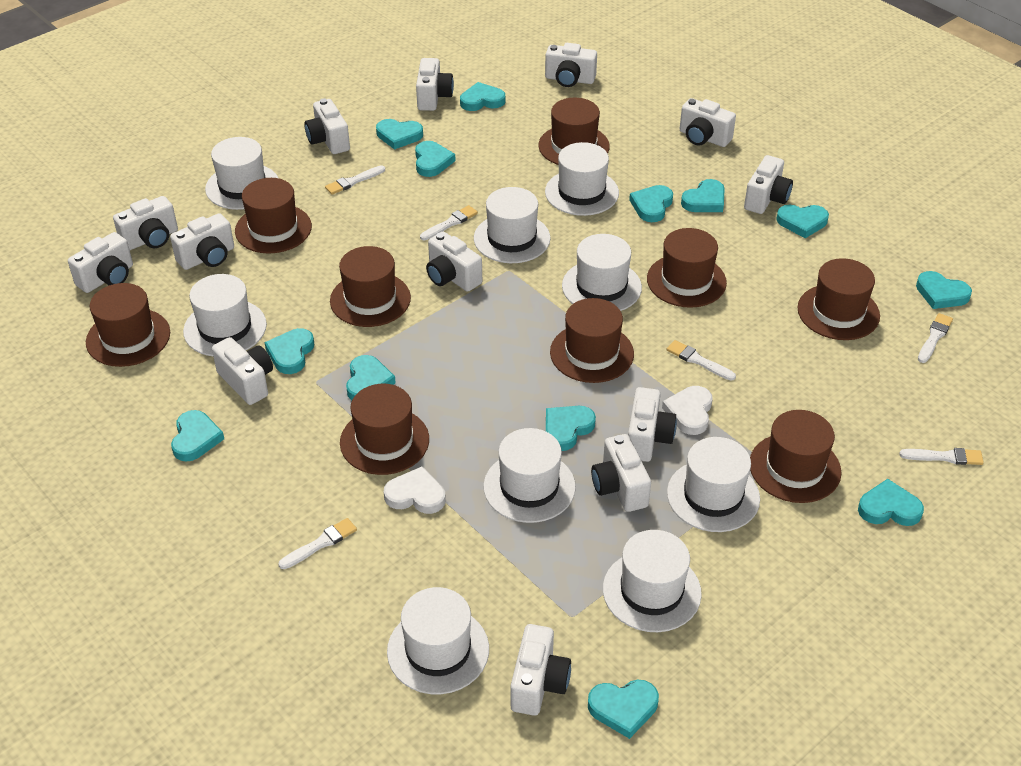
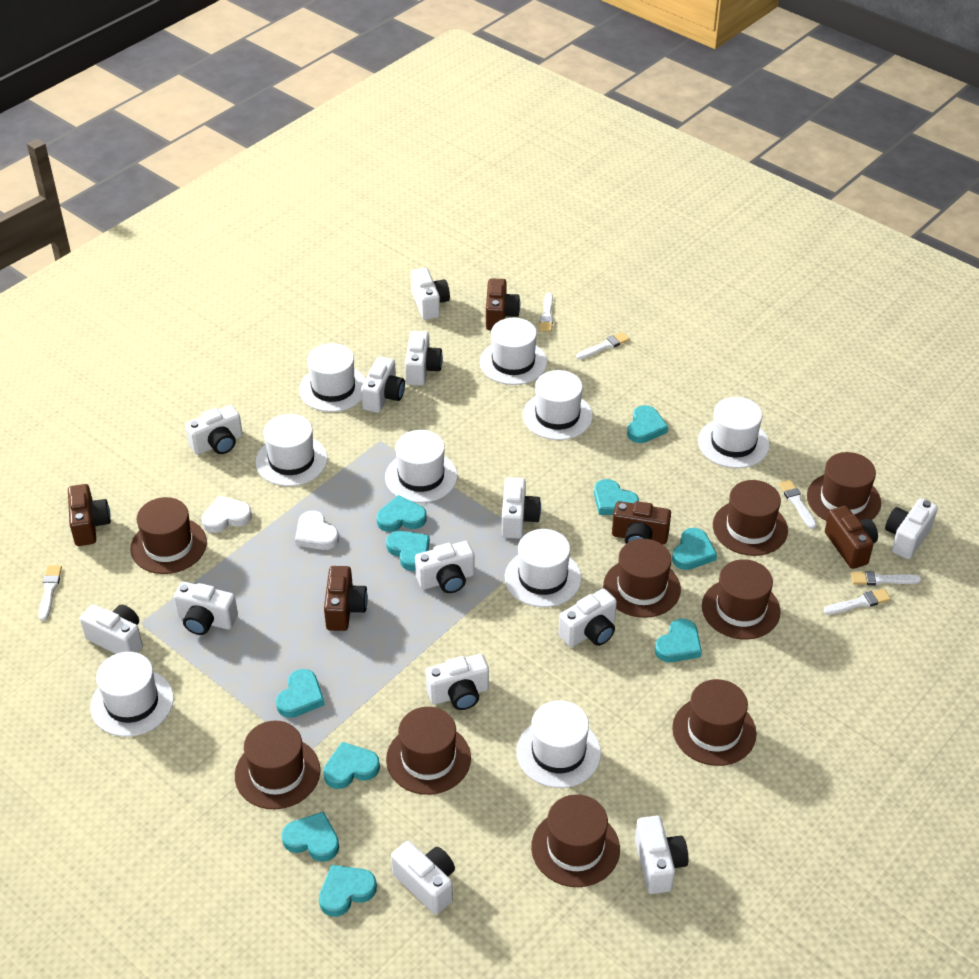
brown camera: 0 -> 5
turquoise heart: 13 -> 10

